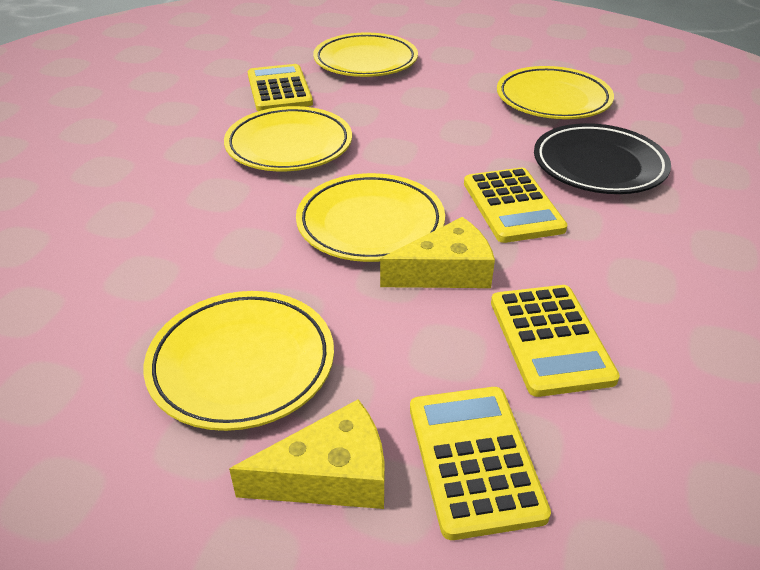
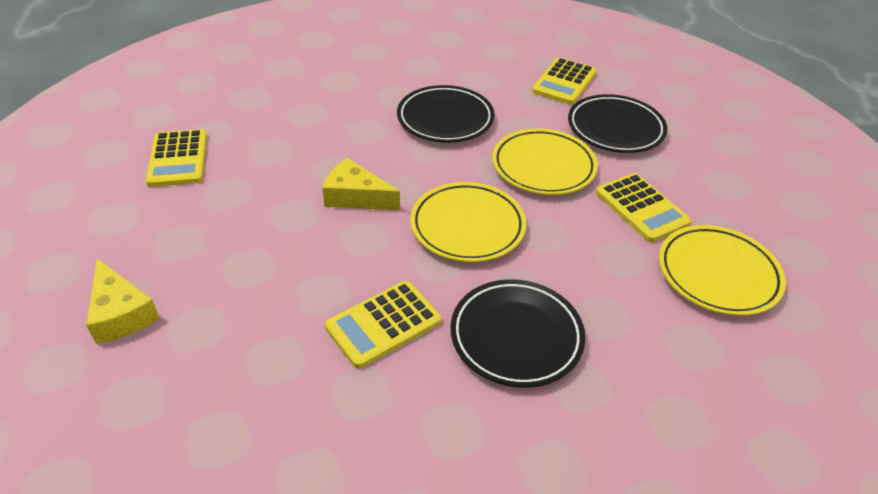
black plate: 1 -> 3
yellow plate: 5 -> 3

